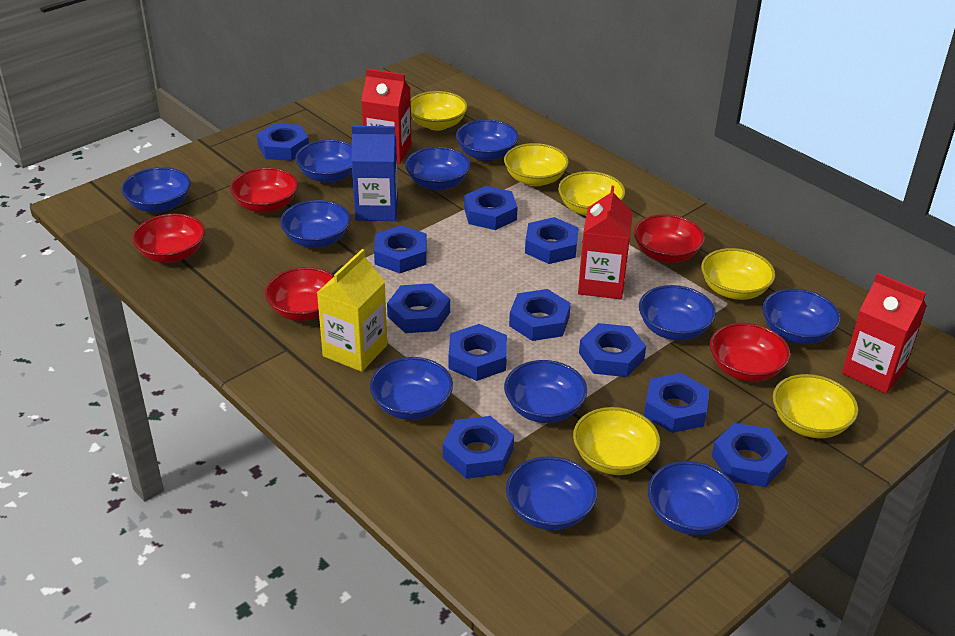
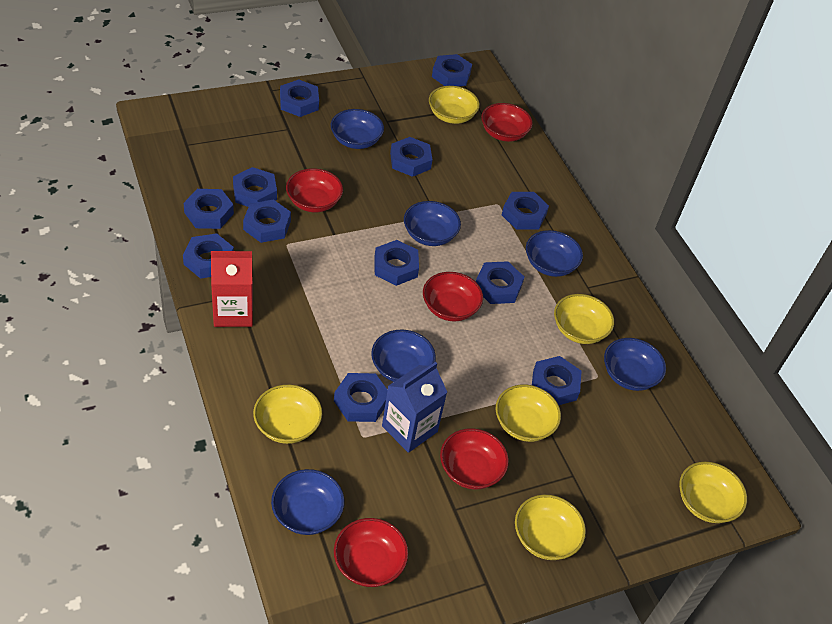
blue bowl: 11 -> 6
blue nut: 11 -> 12
red carton: 3 -> 1
yellow carton: 1 -> 0

